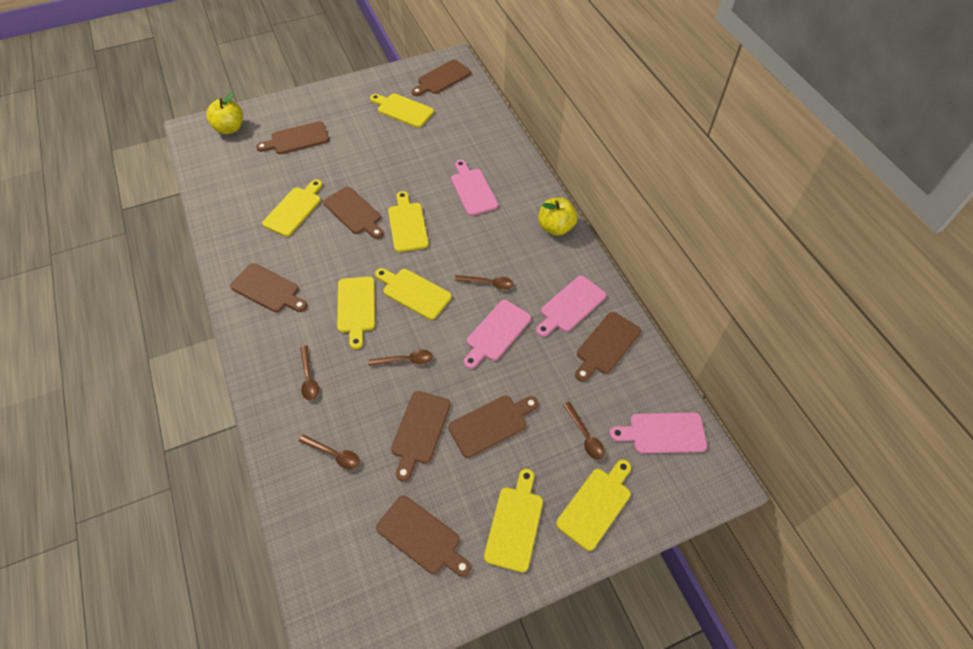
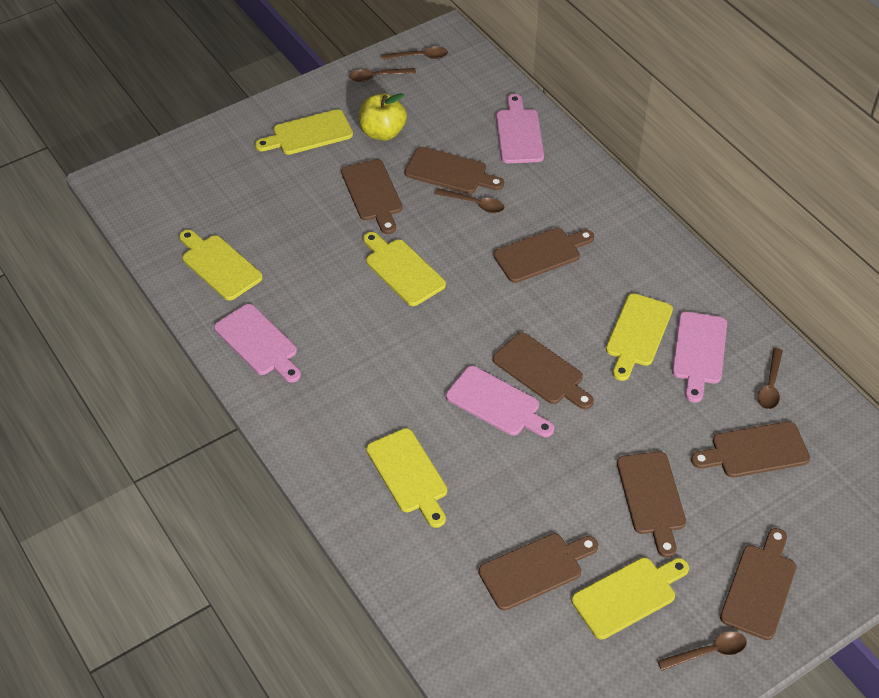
yellow apple: 2 -> 1
yellow cutting board: 7 -> 6

